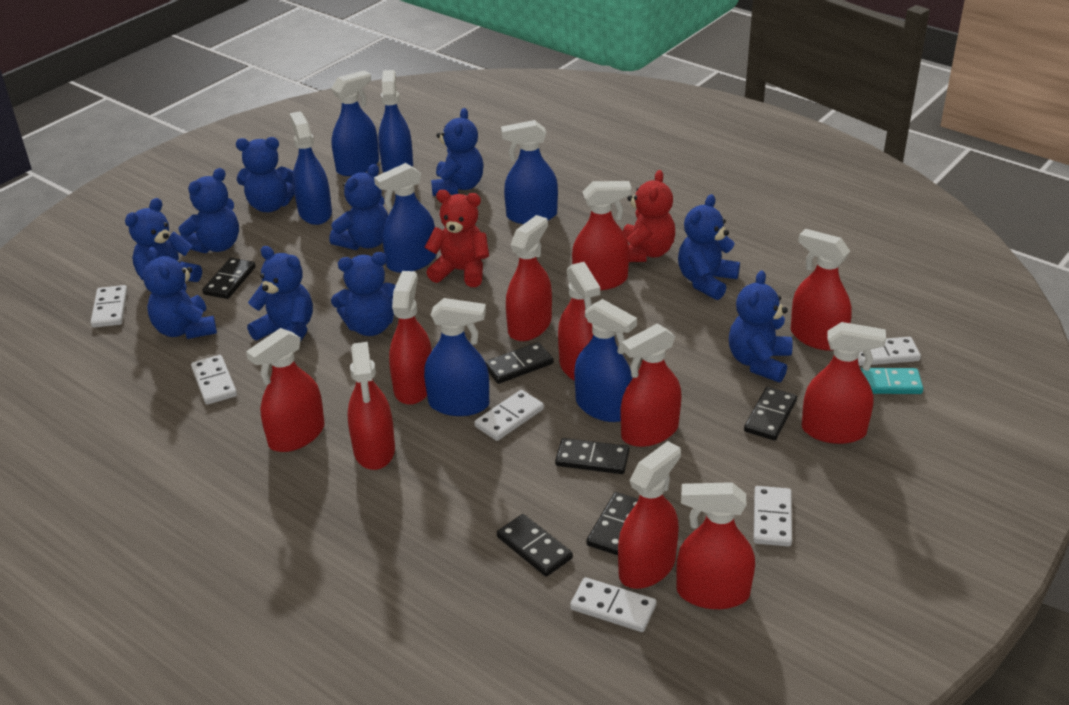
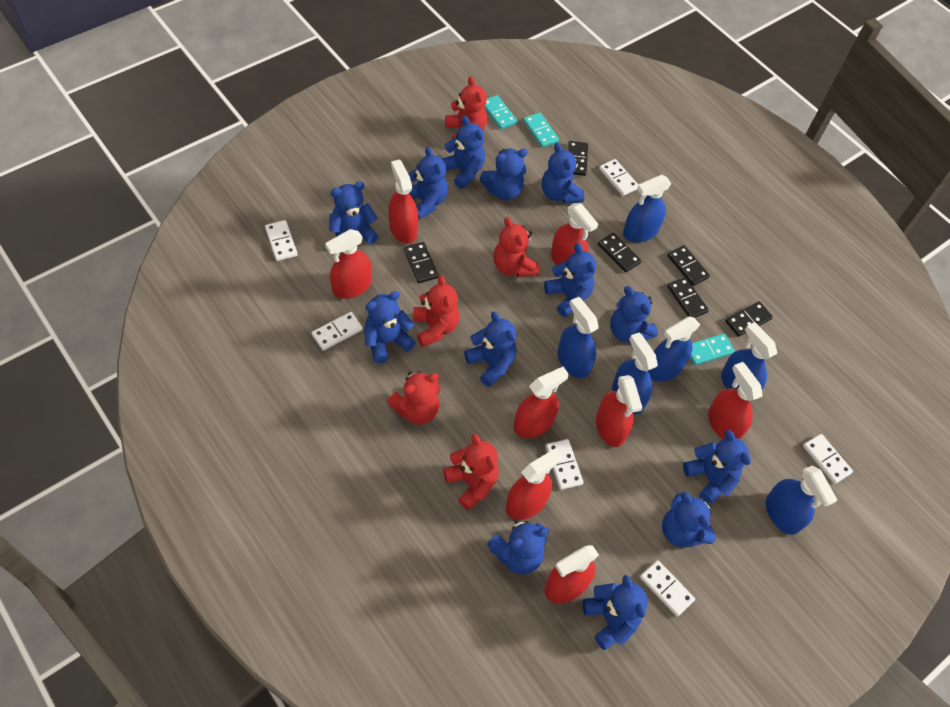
blue spray bottle: 7 -> 6
blue teddy bear: 10 -> 13
red spray bottle: 11 -> 8
red teddy bear: 2 -> 5
turquoise domino: 1 -> 3

